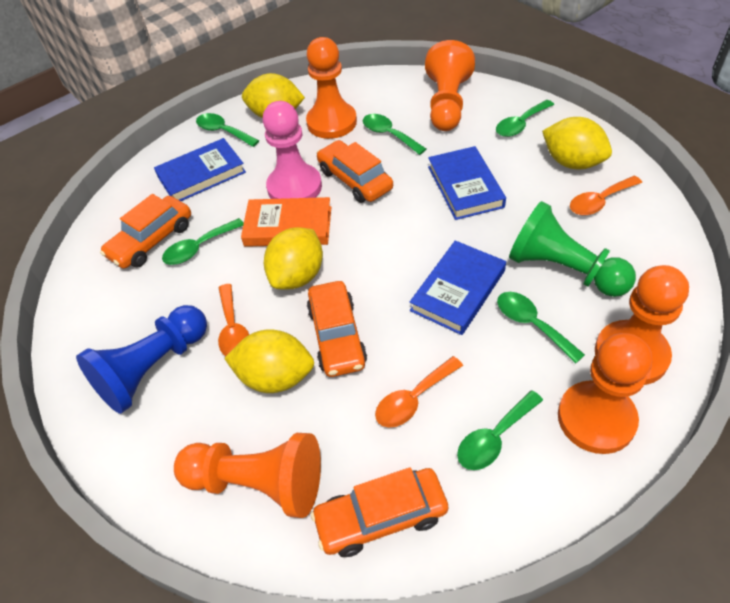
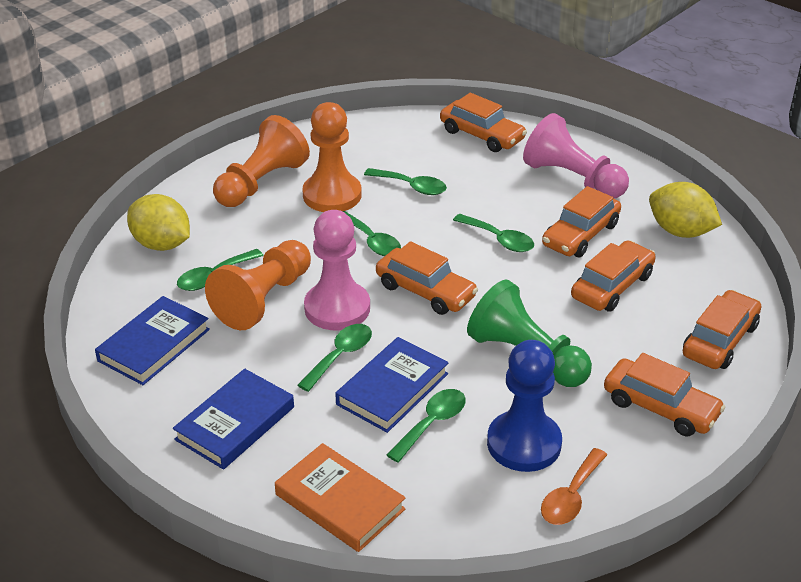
orange car: 4 -> 6
orange pawn: 5 -> 3
orange spoon: 3 -> 1
pink pawn: 1 -> 2
yellow lemon: 4 -> 2

